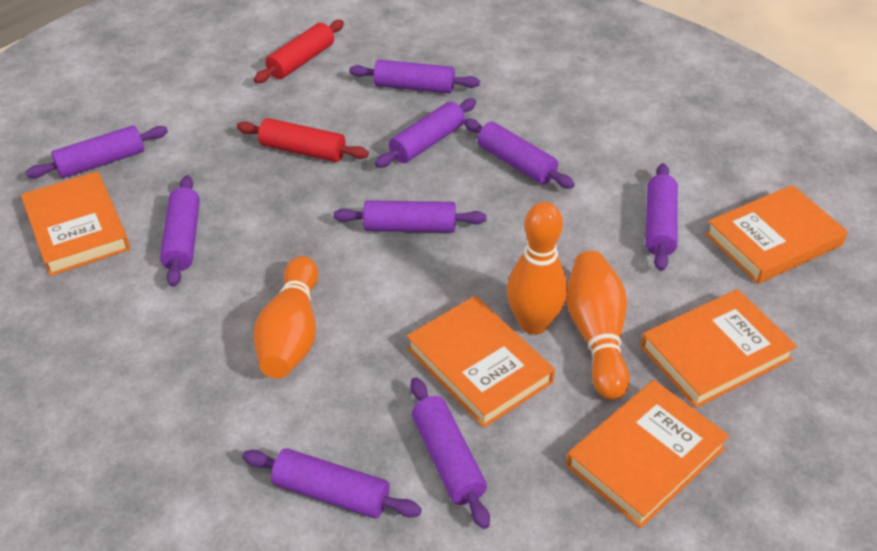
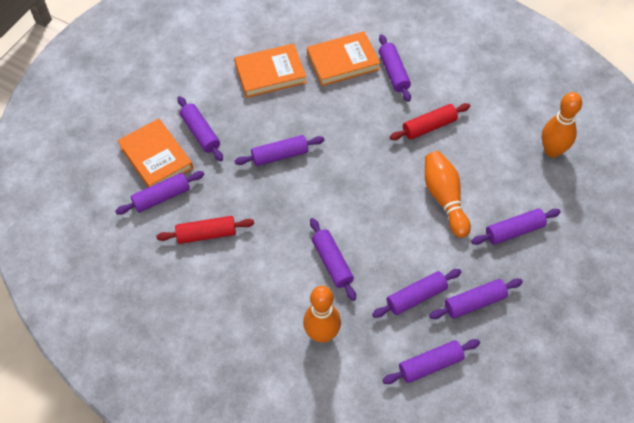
orange book: 5 -> 3

